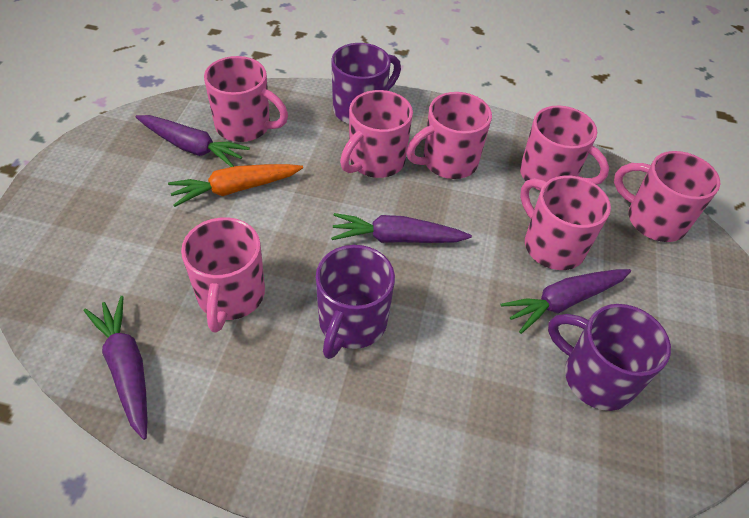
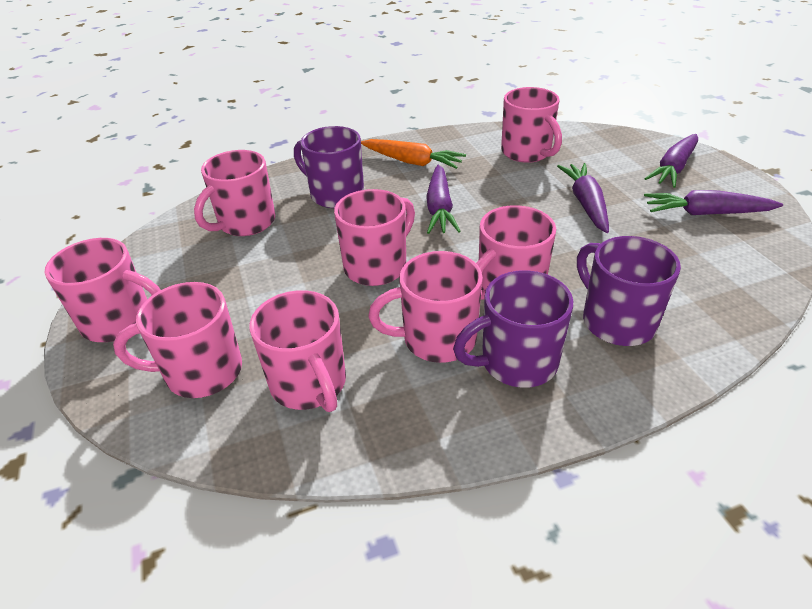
pink mug: 7 -> 8

